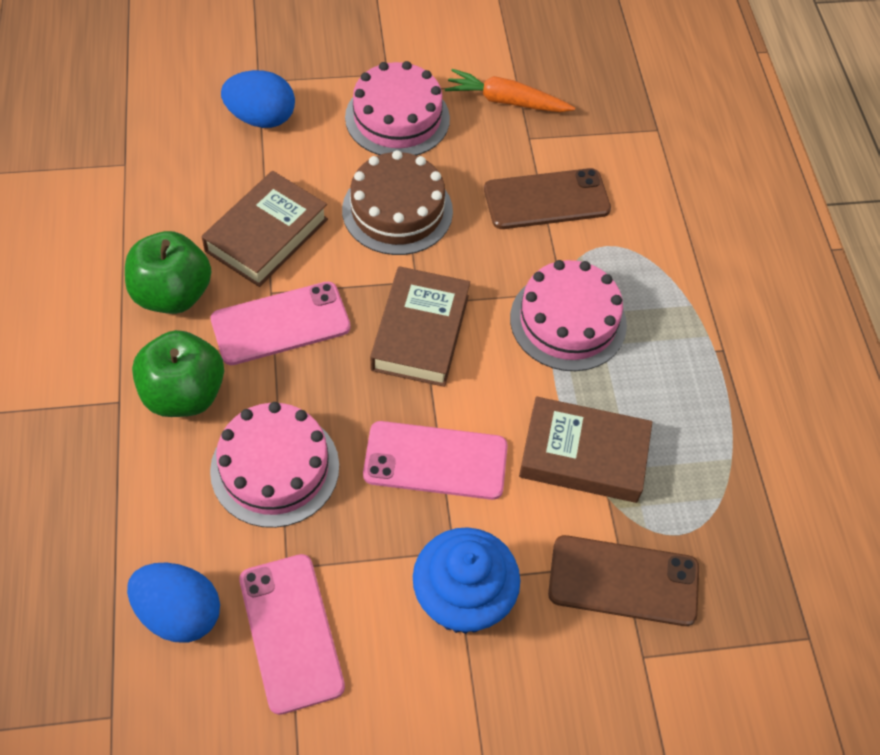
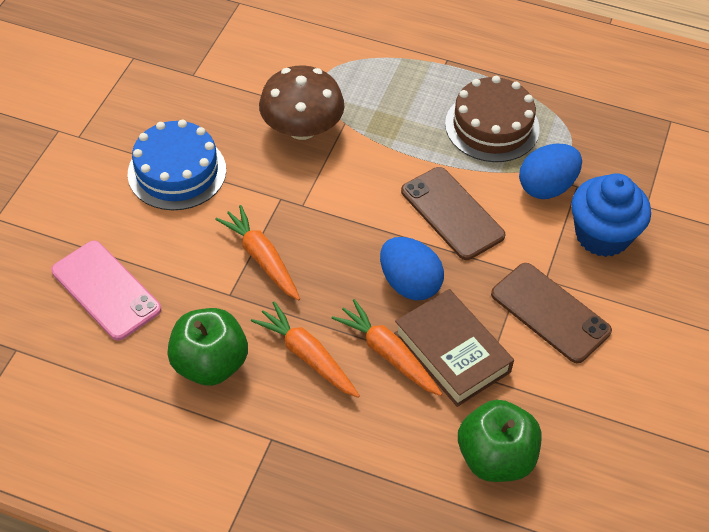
blue cake: 0 -> 1
brown book: 3 -> 1
brown mushroom: 0 -> 1
orange carrot: 1 -> 3
pink cake: 3 -> 0
pink phone: 3 -> 1

